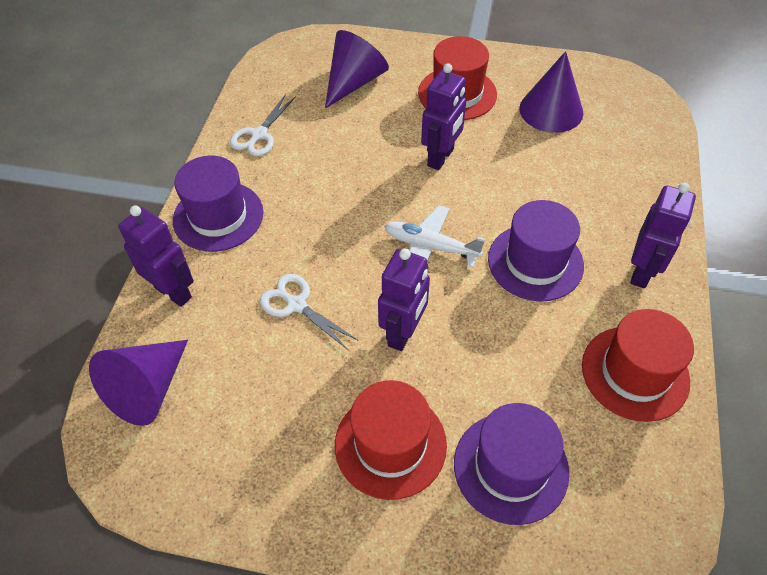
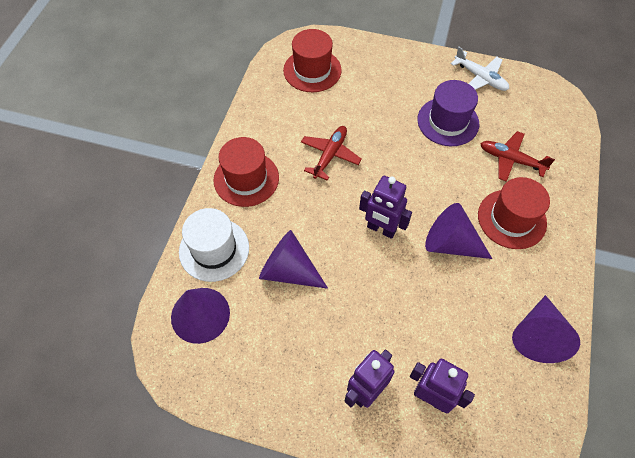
purple cone: 3 -> 4
purple hat: 3 -> 1
purple robot: 4 -> 3
red plane: 0 -> 2
white hat: 0 -> 1
white scissors: 2 -> 0

